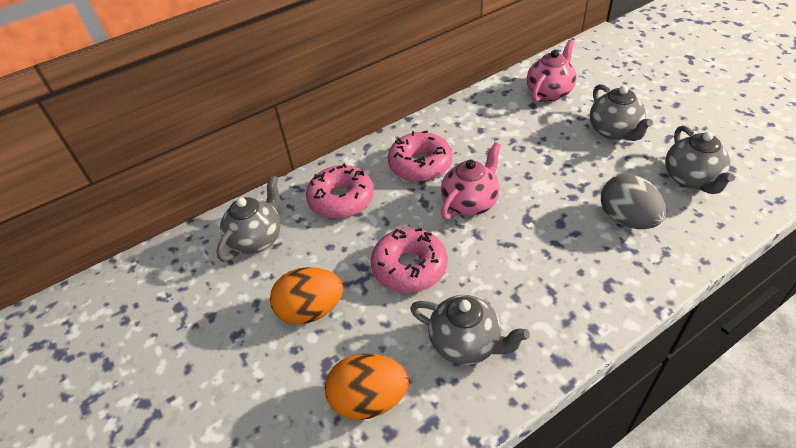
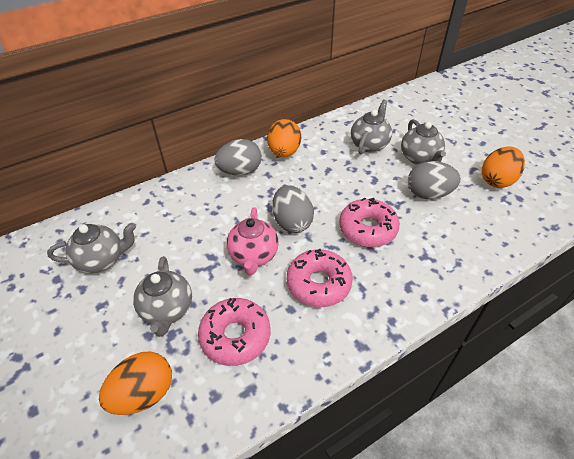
grey egg: 1 -> 3
orange egg: 2 -> 3
pink teapot: 2 -> 1

